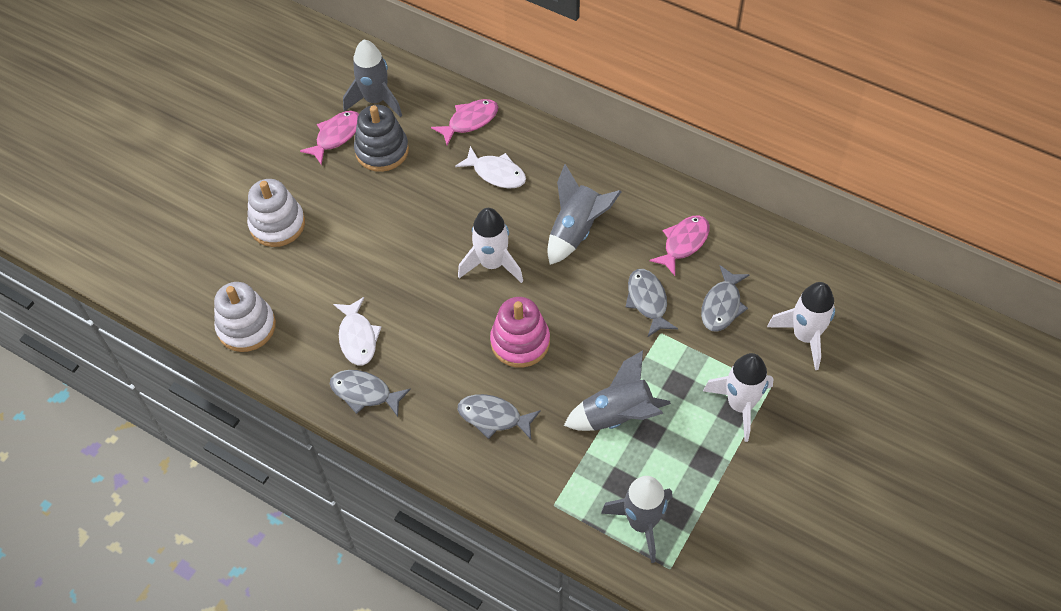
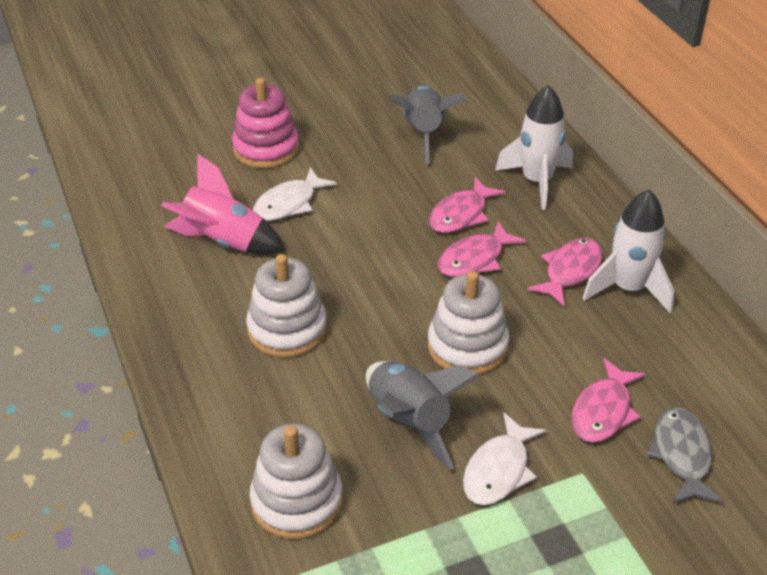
grey fish: 4 -> 1
grey rocket: 4 -> 2
grey stacking toy: 1 -> 0
pink fish: 3 -> 4
pink rocket: 0 -> 1
white rocket: 3 -> 2
white stacking toy: 2 -> 3

